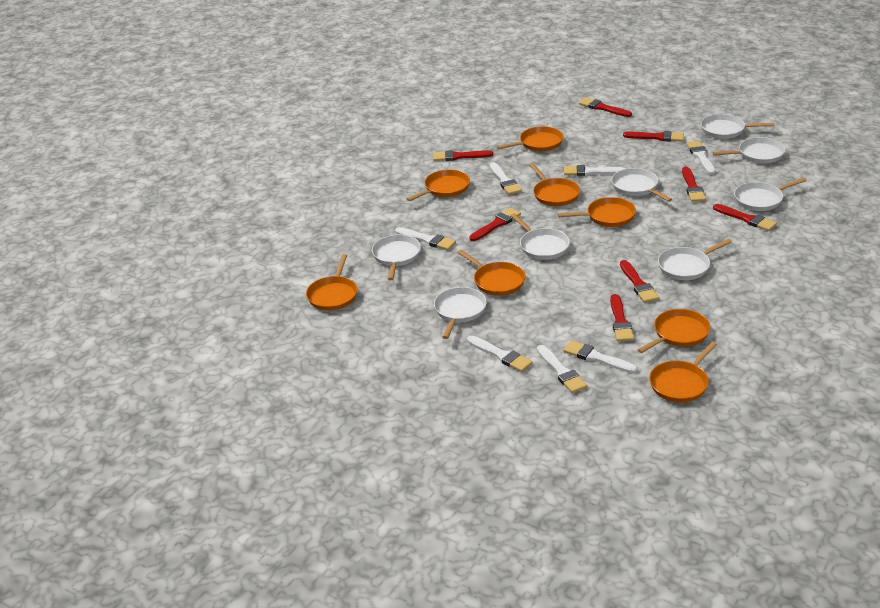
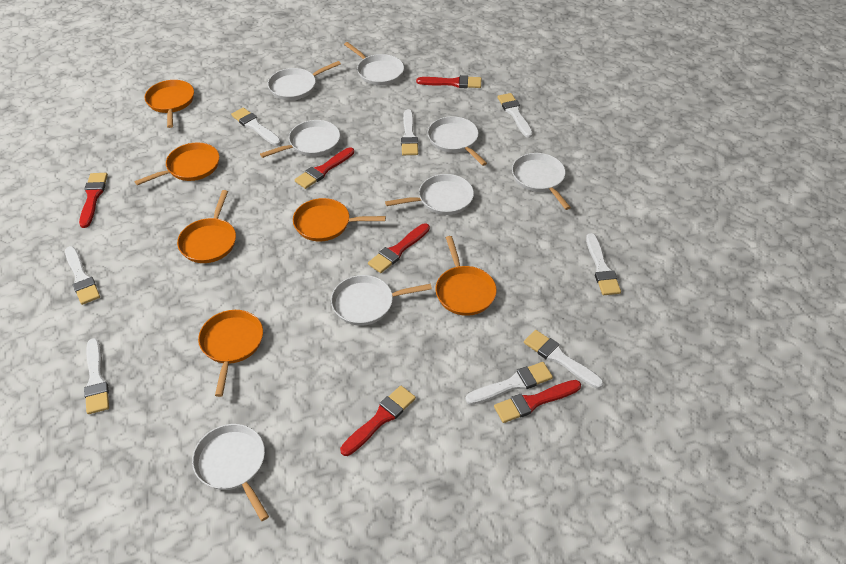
orange pan: 8 -> 6
red brush: 8 -> 6
white brush: 7 -> 8

